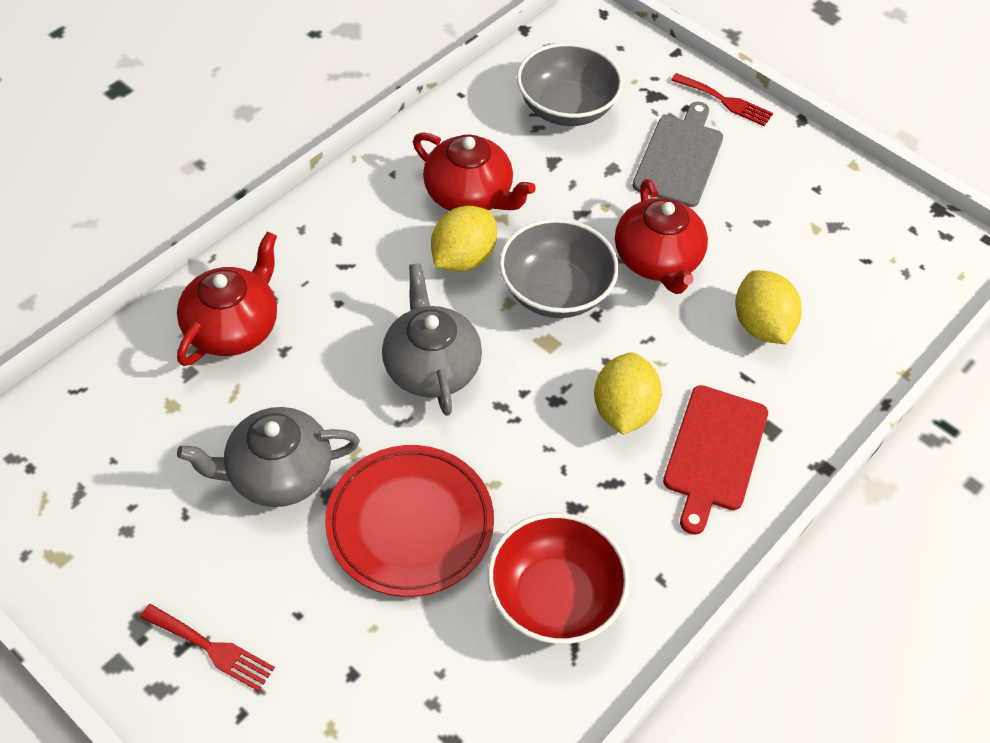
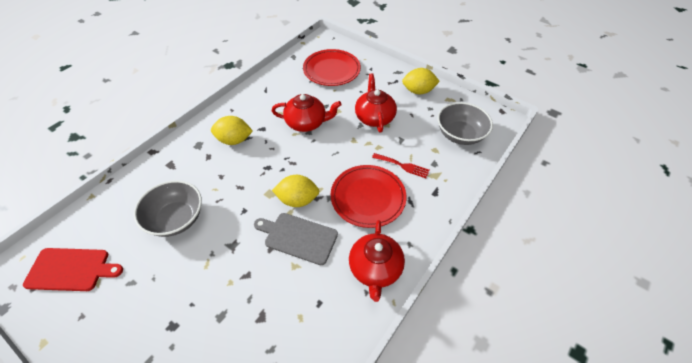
grey teapot: 2 -> 0
red bowl: 1 -> 0
red fork: 2 -> 1
red plate: 1 -> 2

